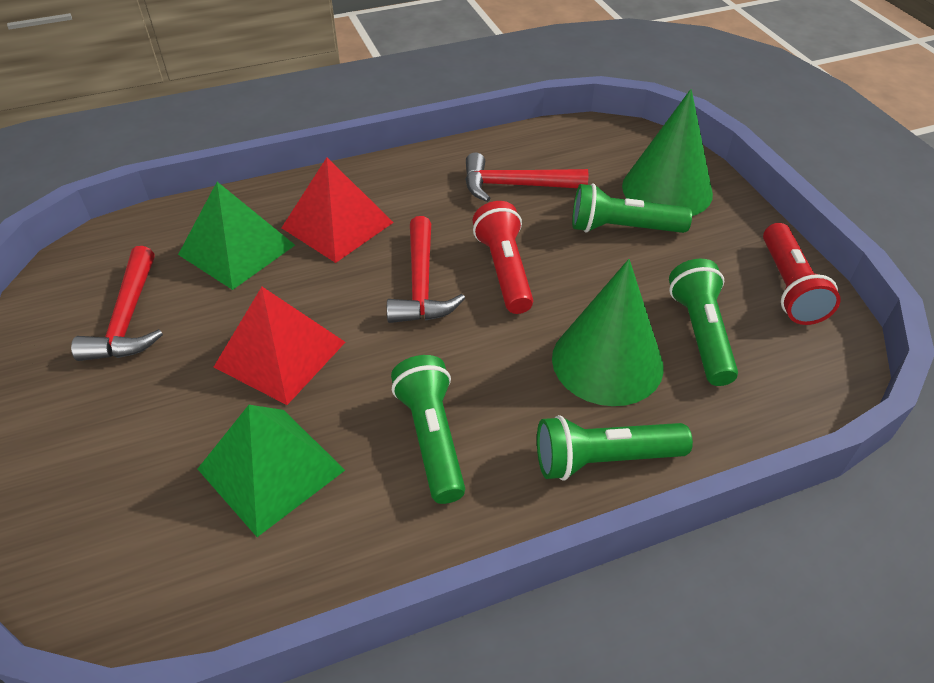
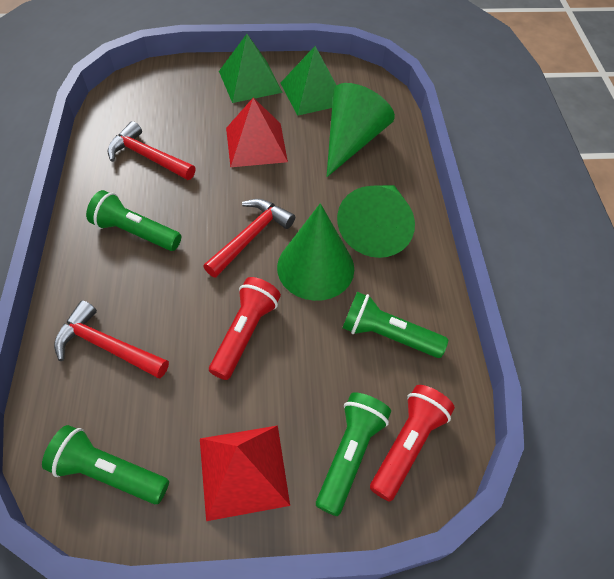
green cone: 2 -> 3

